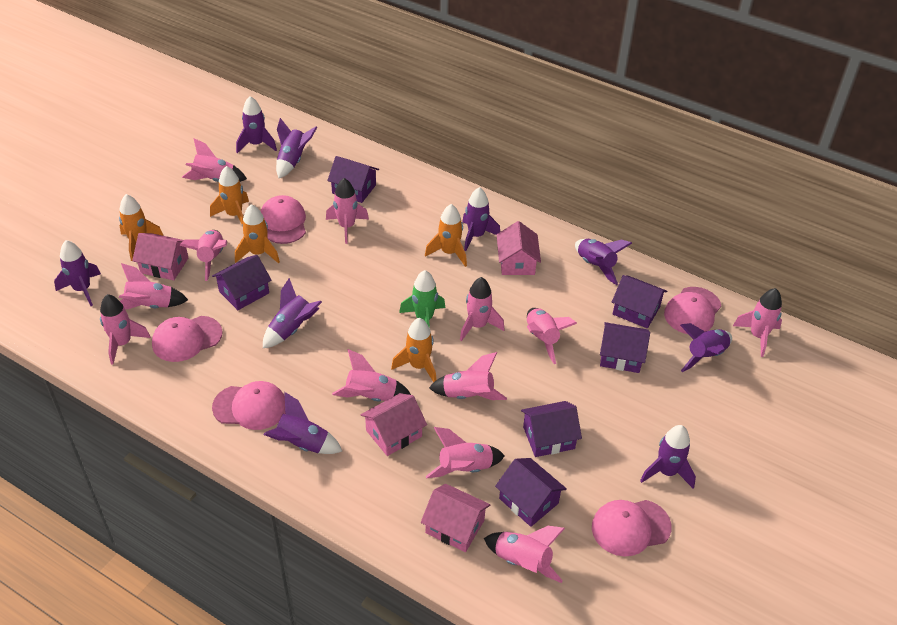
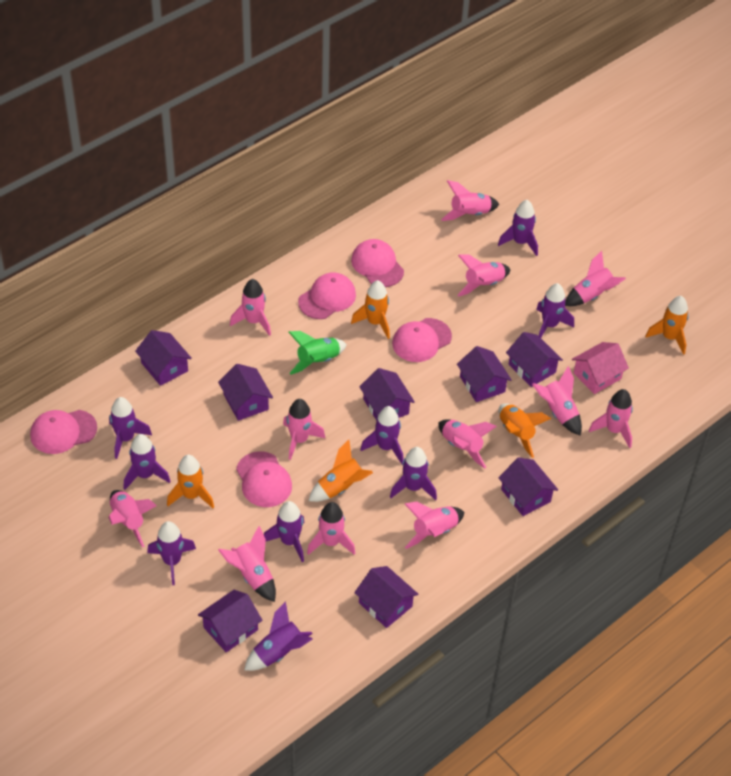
pink house: 4 -> 1
purple house: 6 -> 8

